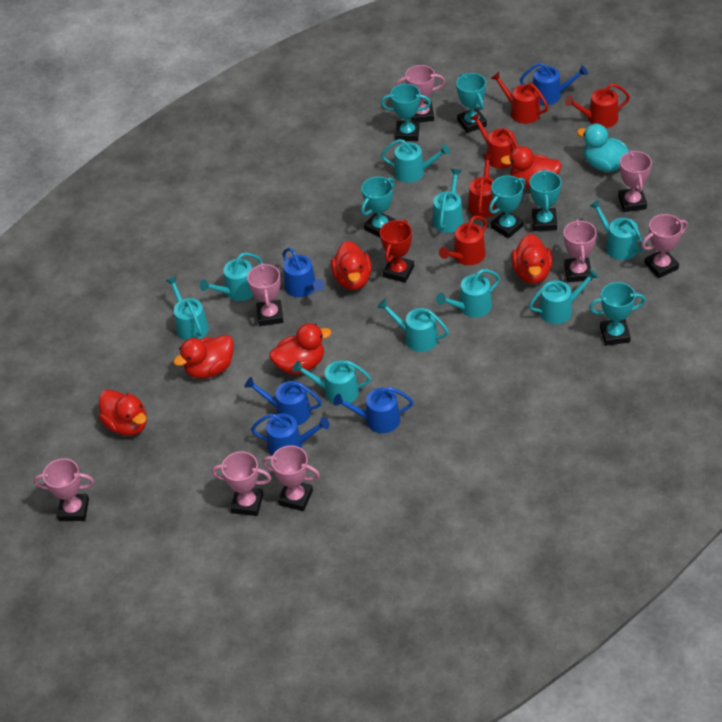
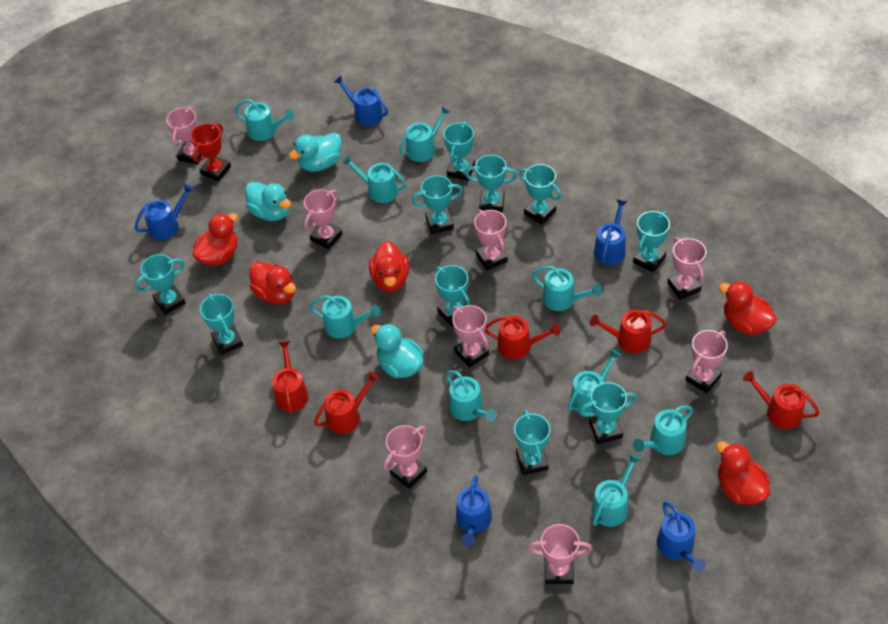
red duck: 6 -> 5
turquoise duck: 1 -> 3
turquoise trophy: 6 -> 10

